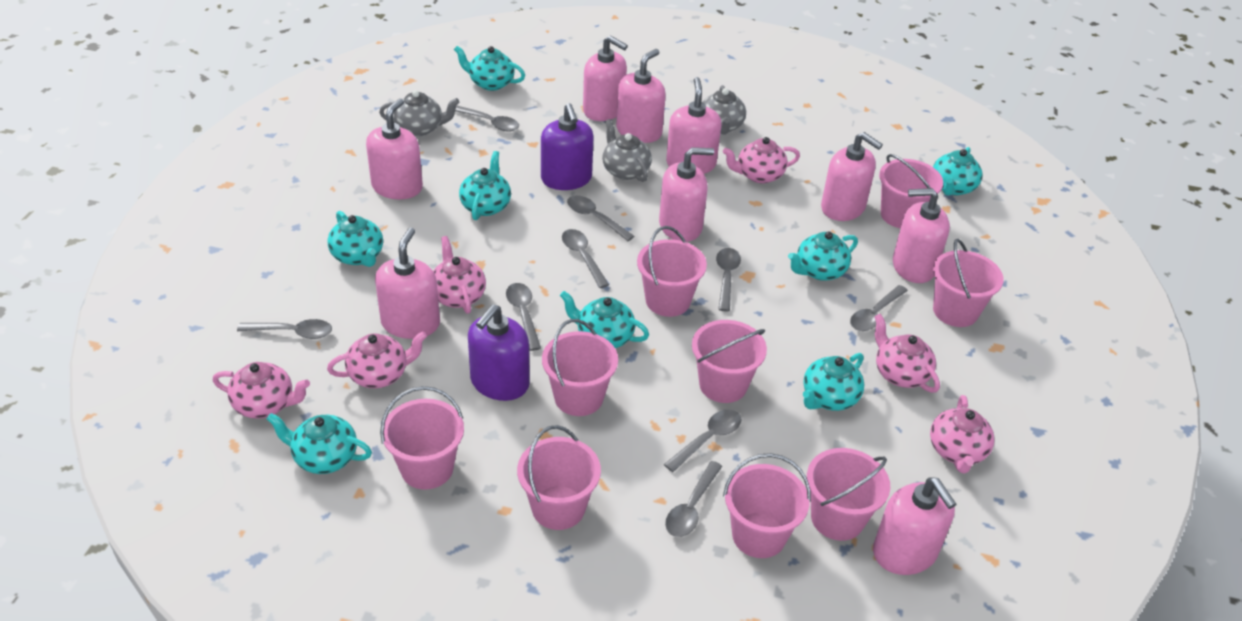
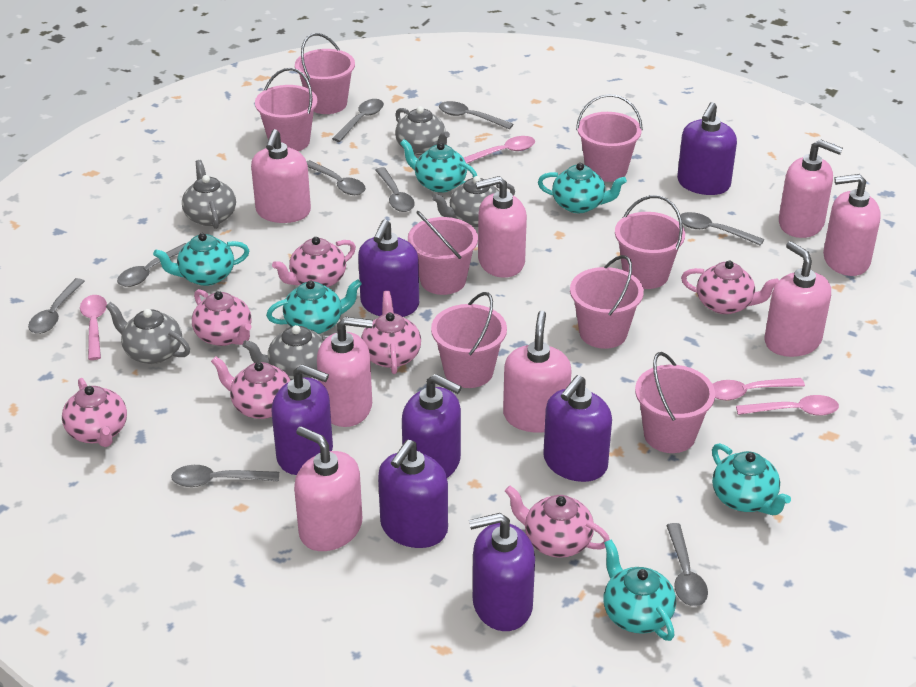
grey teapot: 3 -> 5
pink bucket: 9 -> 8
pink soap dispenser: 9 -> 8
pink spoon: 0 -> 4
pink teapot: 6 -> 7
purple soap dispenser: 2 -> 7
turquoise teapot: 8 -> 6

